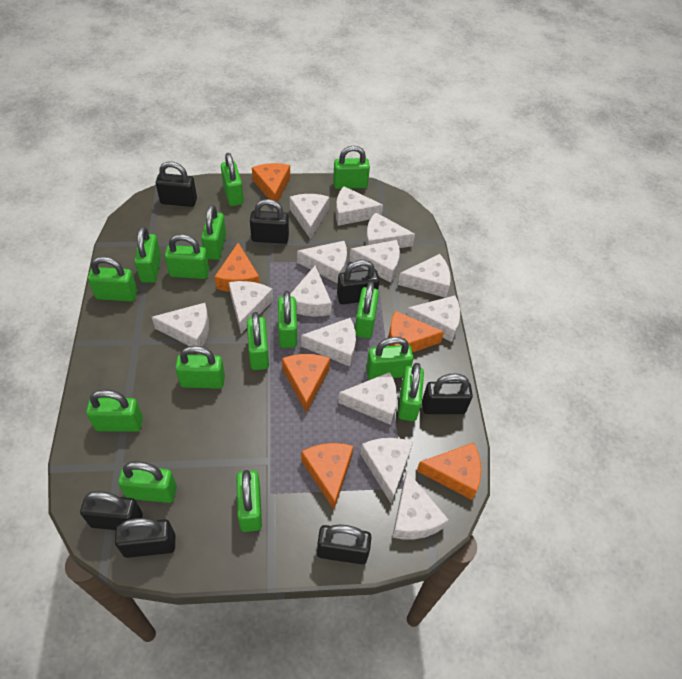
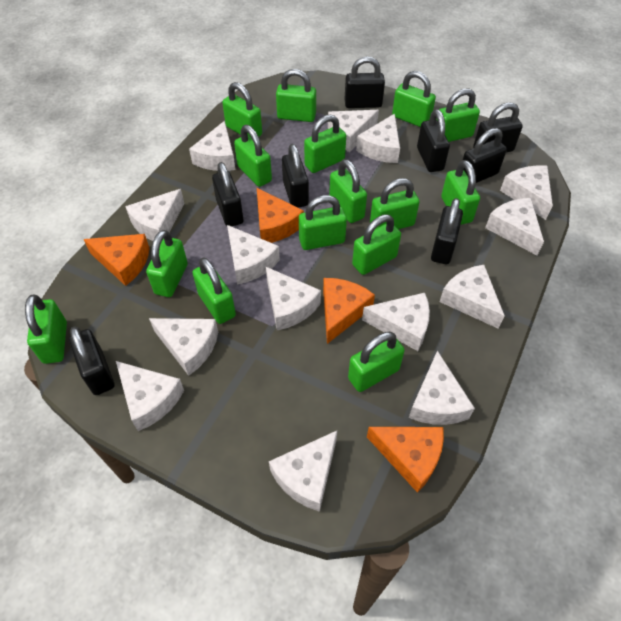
black padlock: 7 -> 8
orange cheese: 6 -> 4

